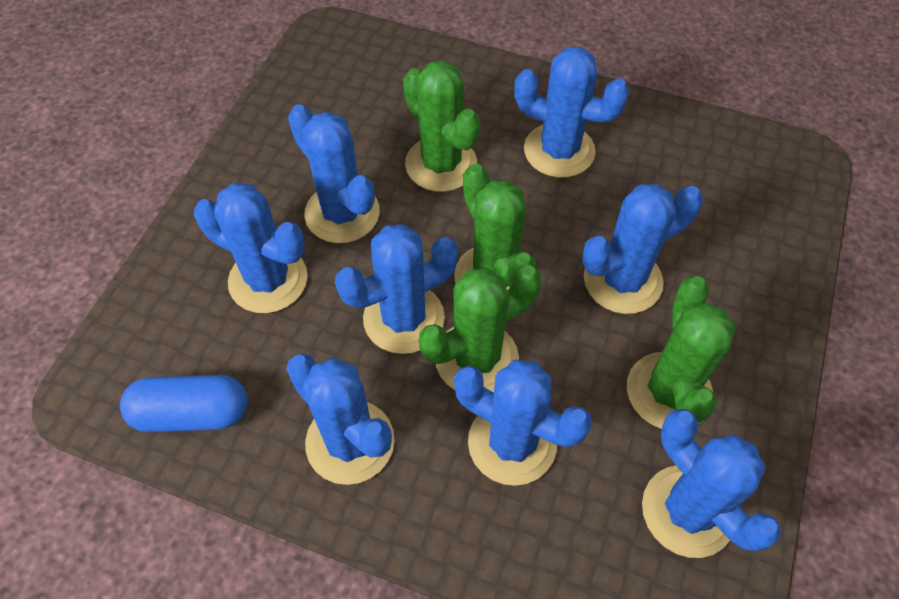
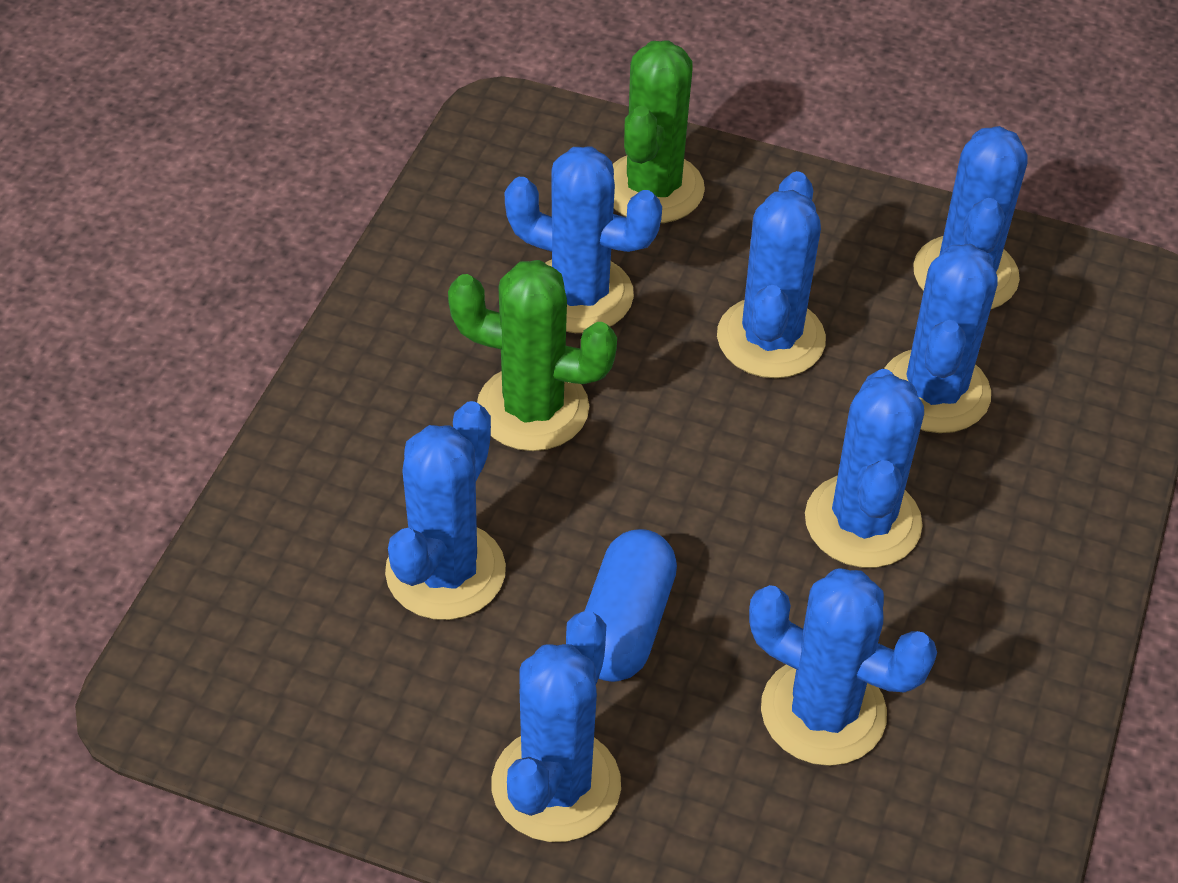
green cactus: 4 -> 2

